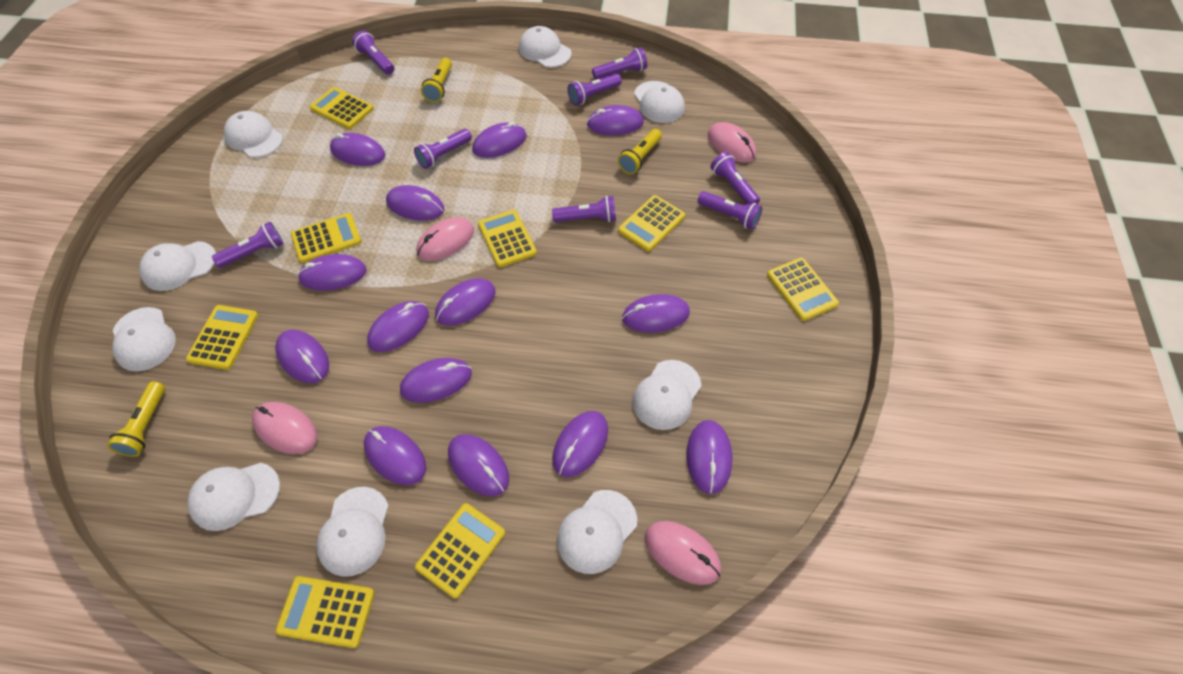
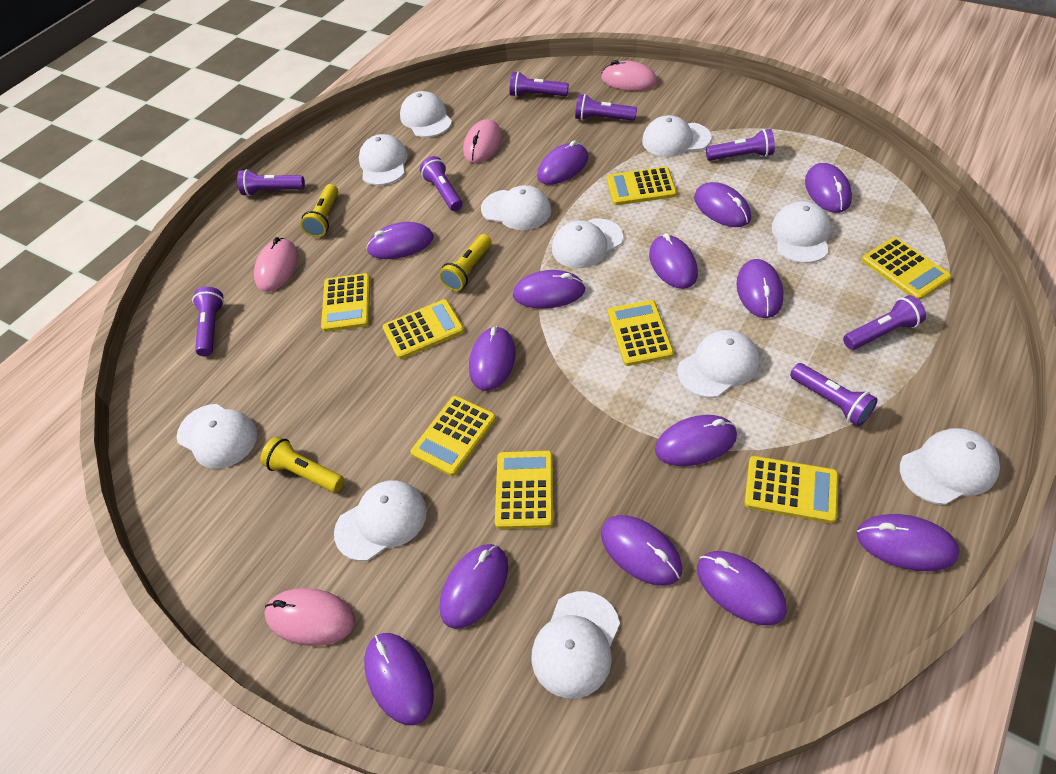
white cap: 9 -> 11

